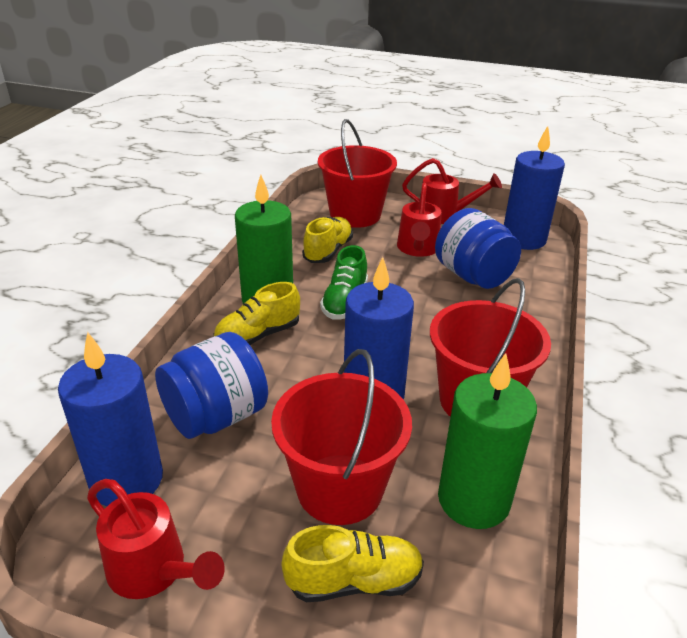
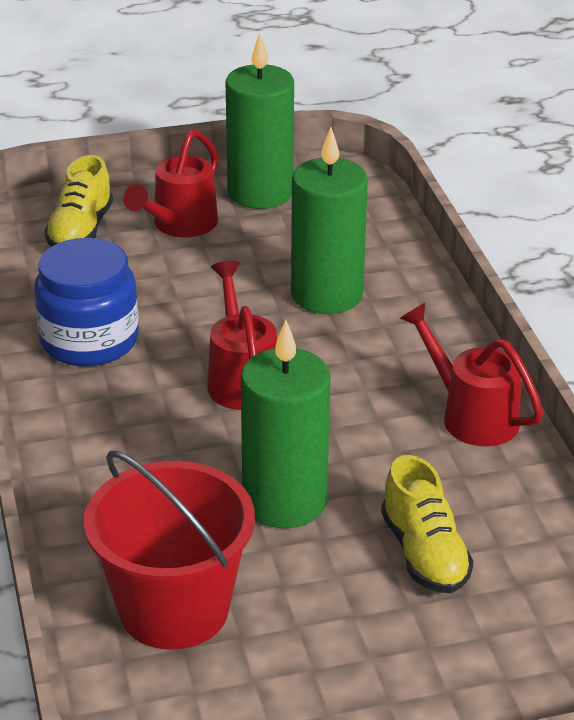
blue candle: 3 -> 0
blue jar: 2 -> 1
green candle: 2 -> 3
green shoe: 1 -> 0
red bucket: 3 -> 1
yellow shoe: 3 -> 2

